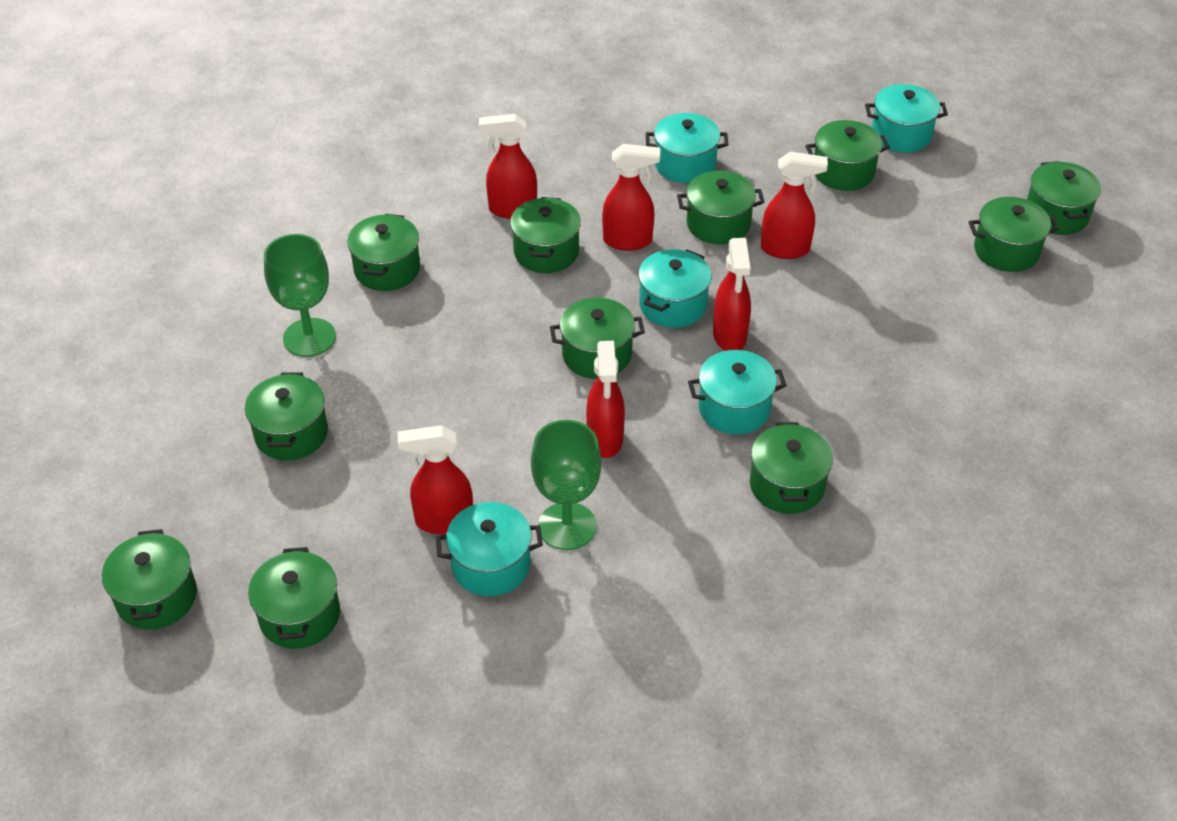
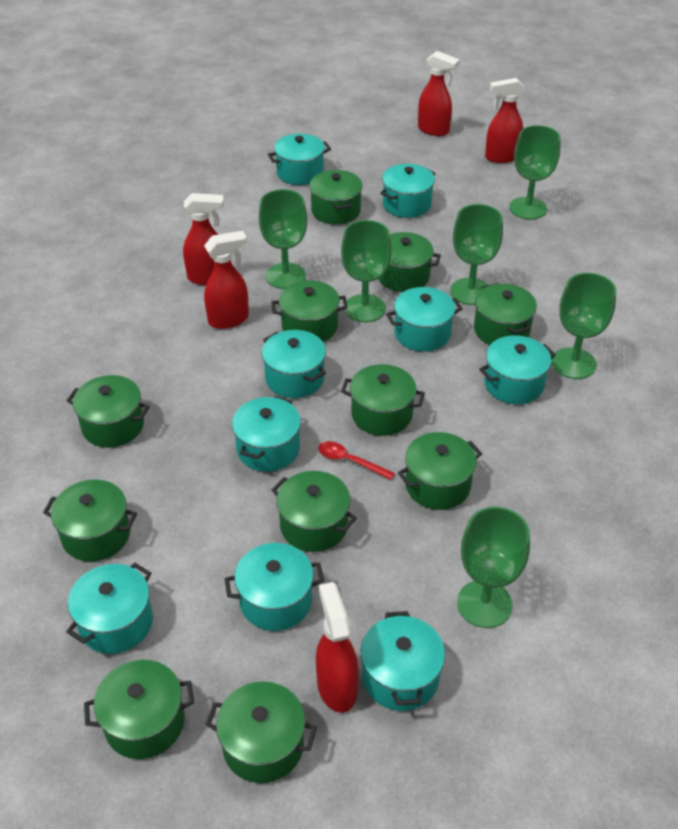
green goblet: 2 -> 6
red spoon: 0 -> 1
red spray bottle: 6 -> 5
turquoise pot: 5 -> 9

